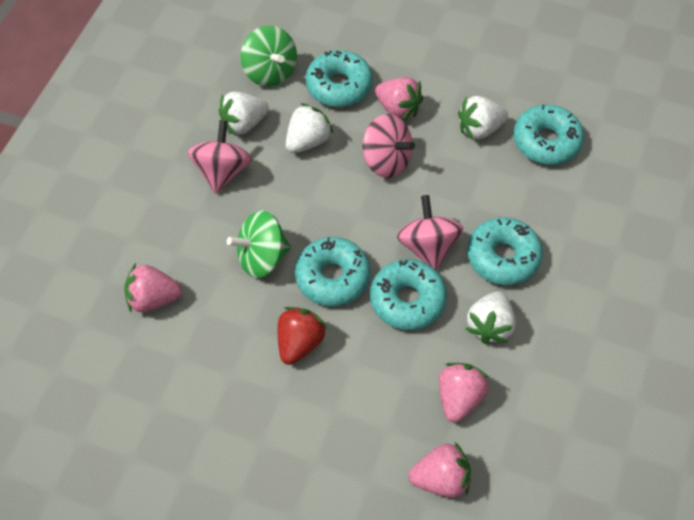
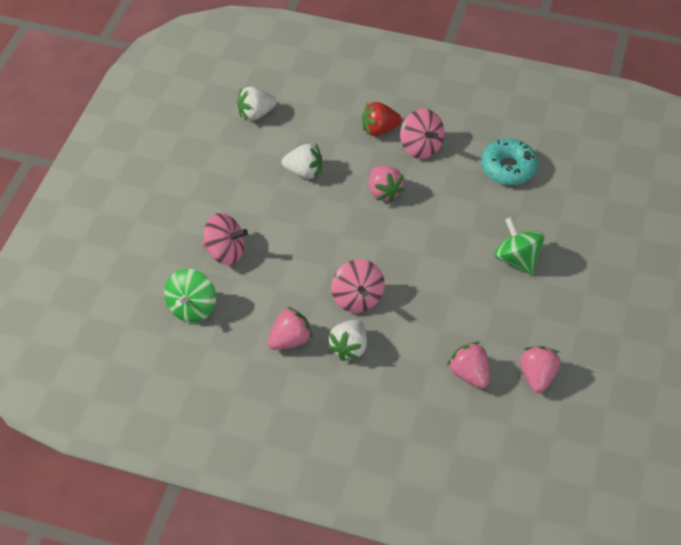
turquoise donut: 5 -> 1
white strawberry: 4 -> 3

